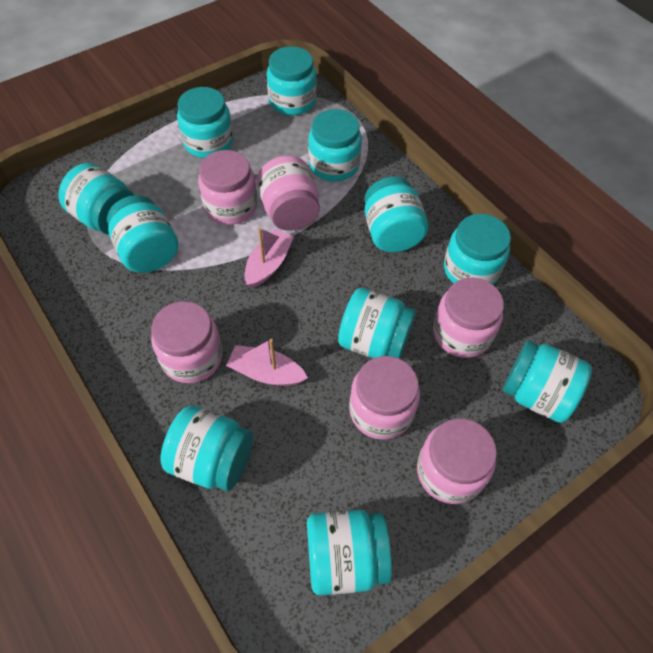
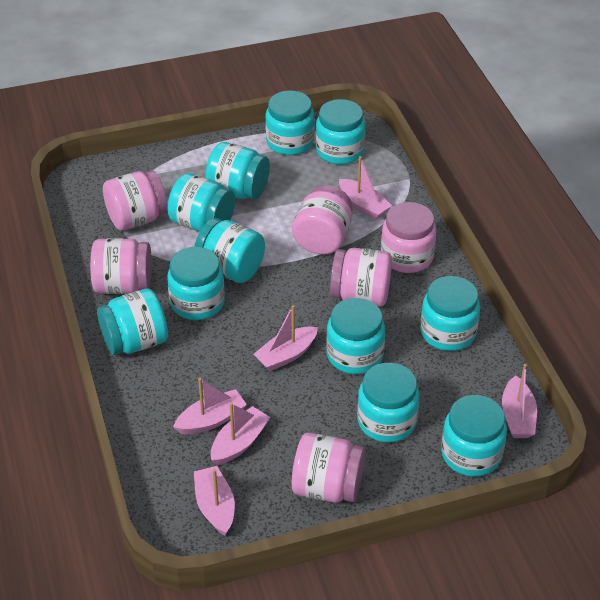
pink boat: 2 -> 6

